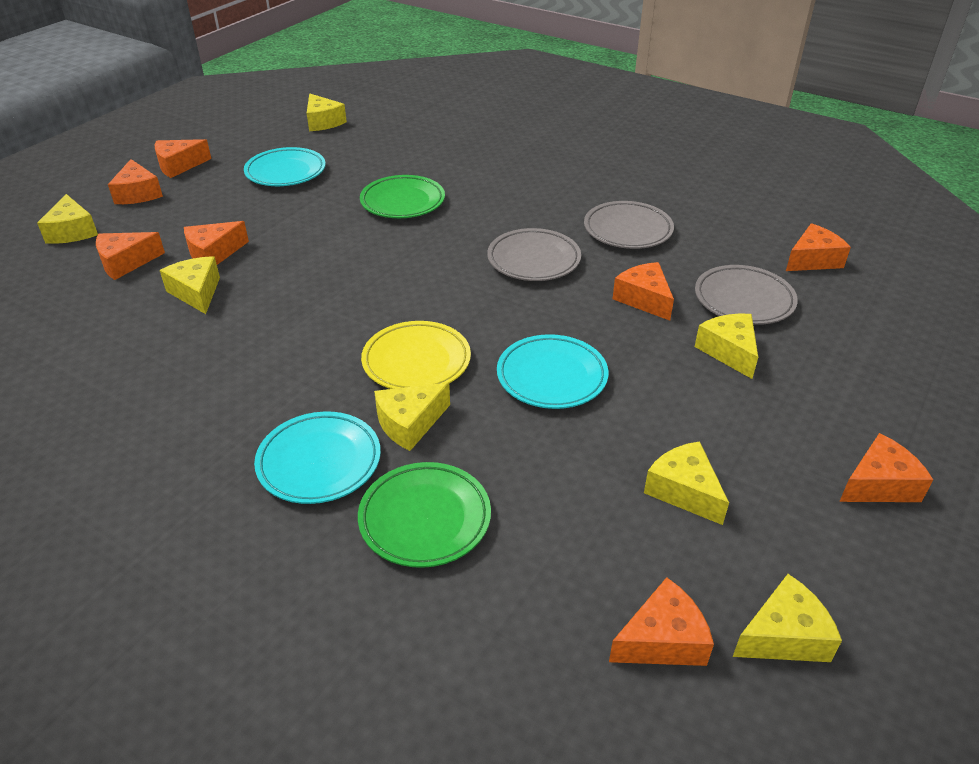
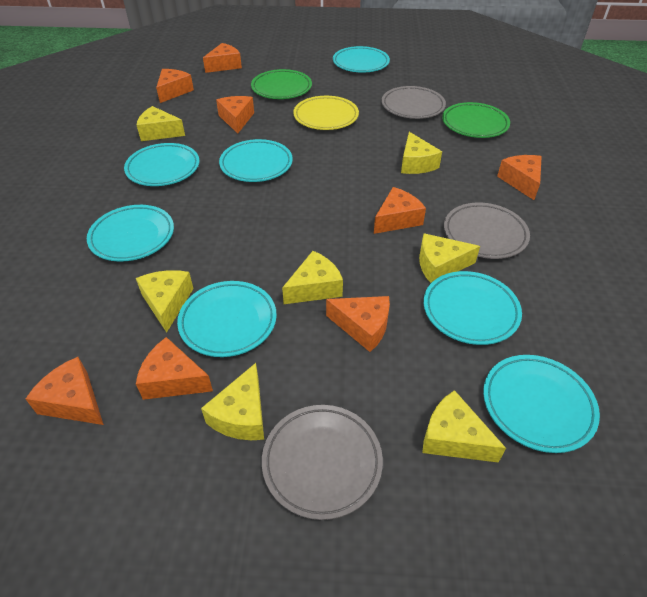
turquoise plate: 3 -> 7

